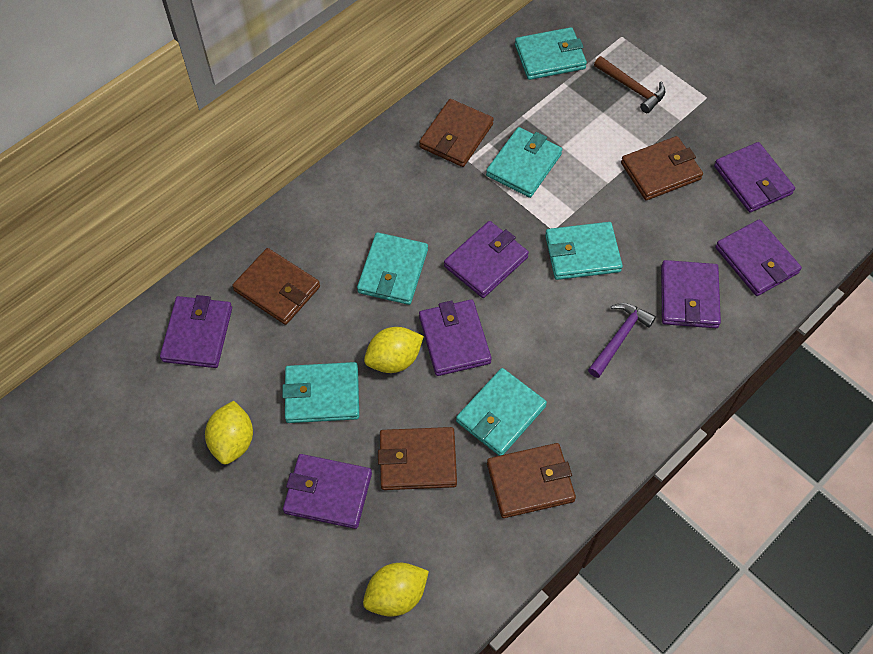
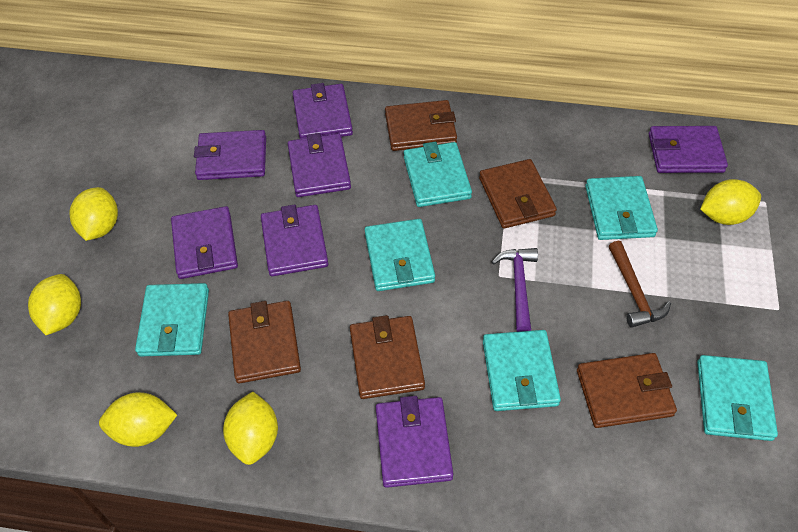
yellow lemon: 3 -> 5

